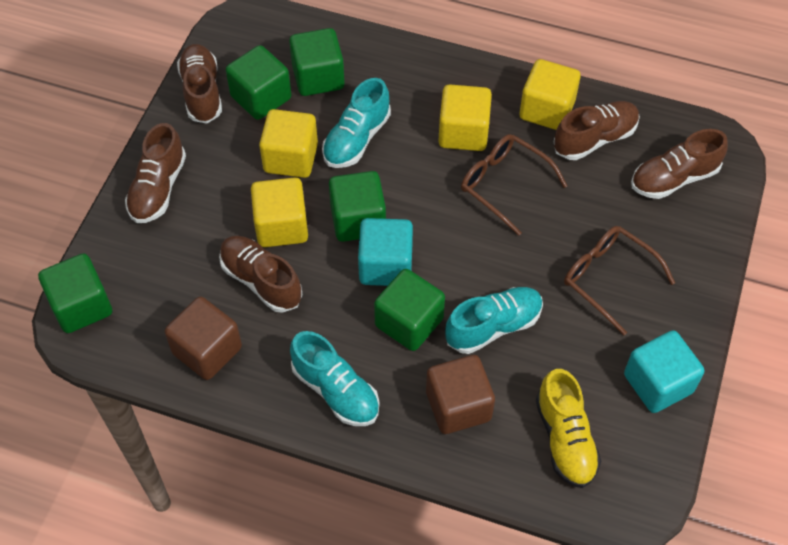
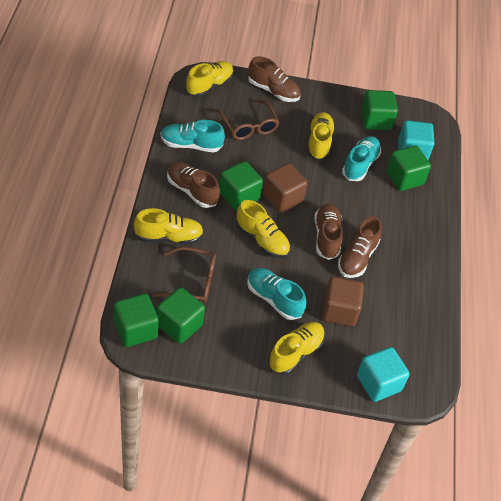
brown shoe: 5 -> 4
yellow cube: 4 -> 0
yellow shoe: 1 -> 5

